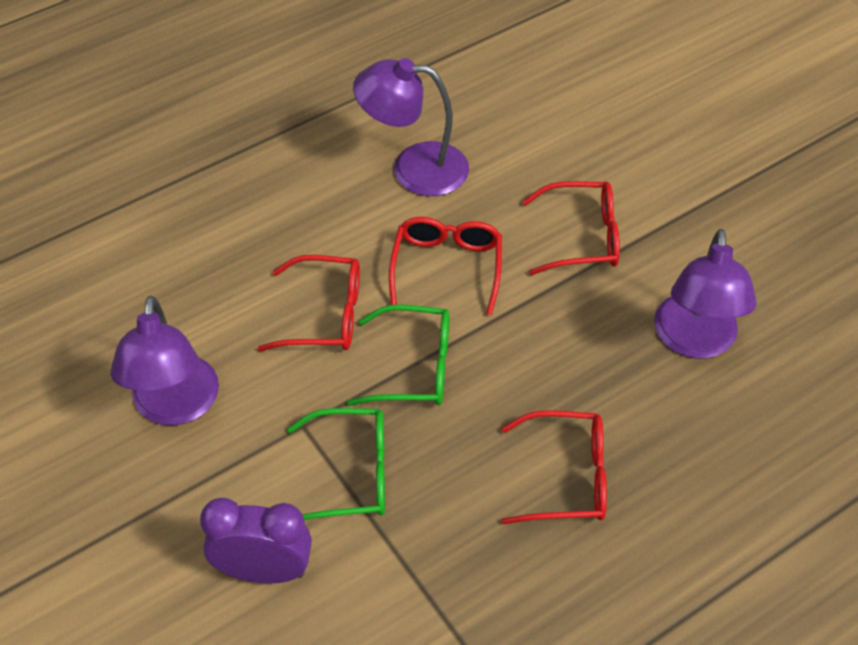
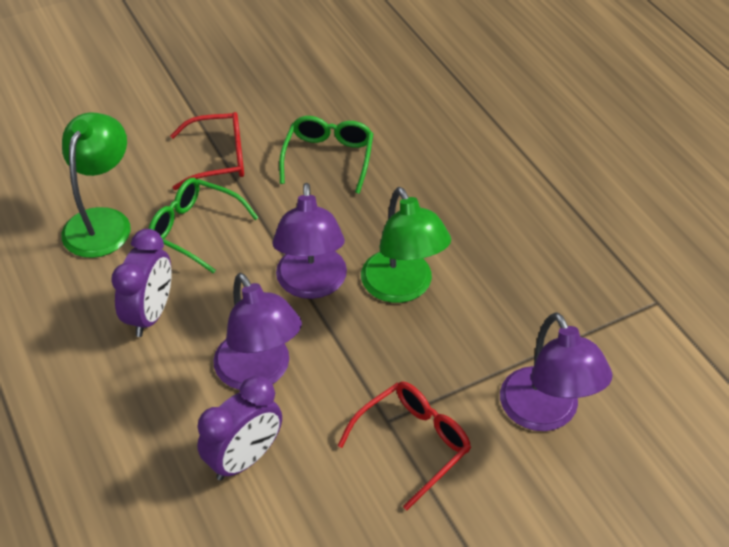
green lamp: 0 -> 2
purple clock: 1 -> 2
red glasses: 4 -> 2

